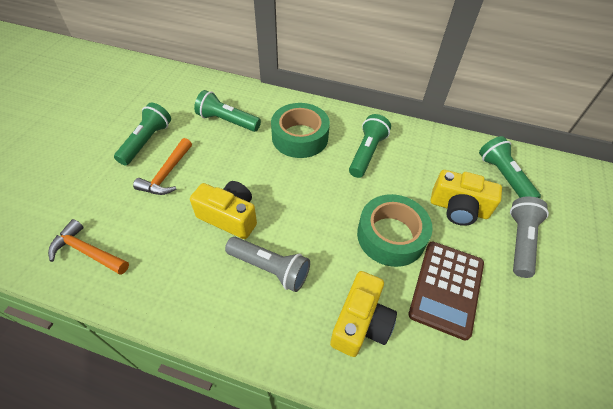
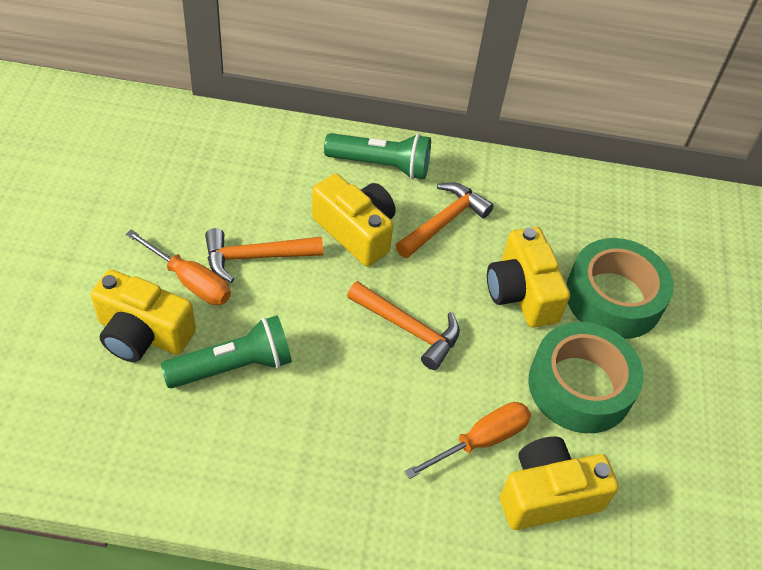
brown calculator: 1 -> 0
green flashlight: 4 -> 2
grey flashlight: 2 -> 0
orange hammer: 2 -> 3
orange screwdriver: 0 -> 2
yellow camera: 3 -> 4

